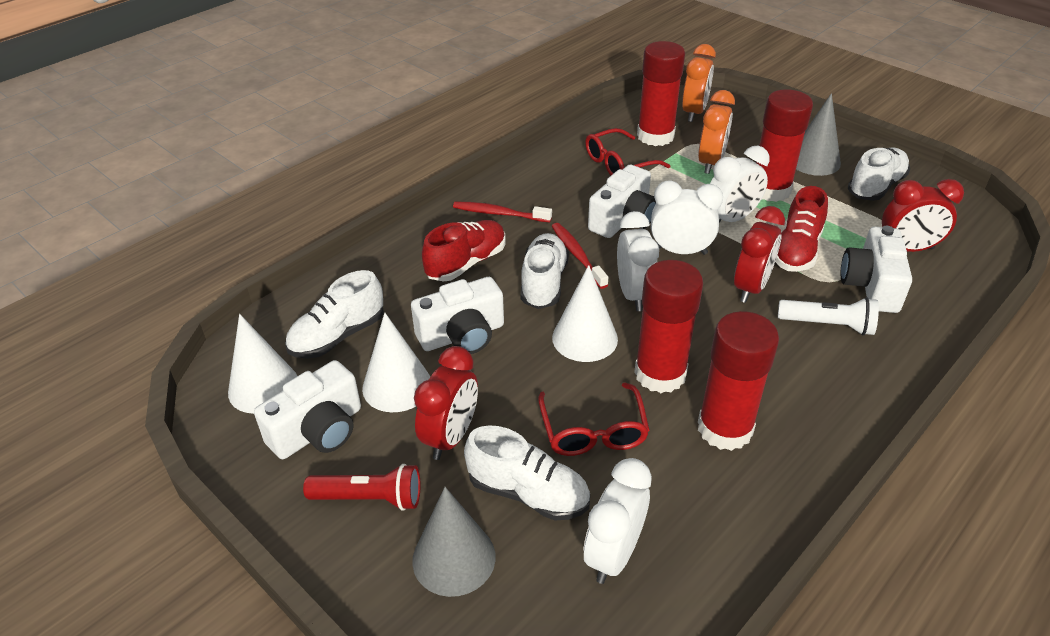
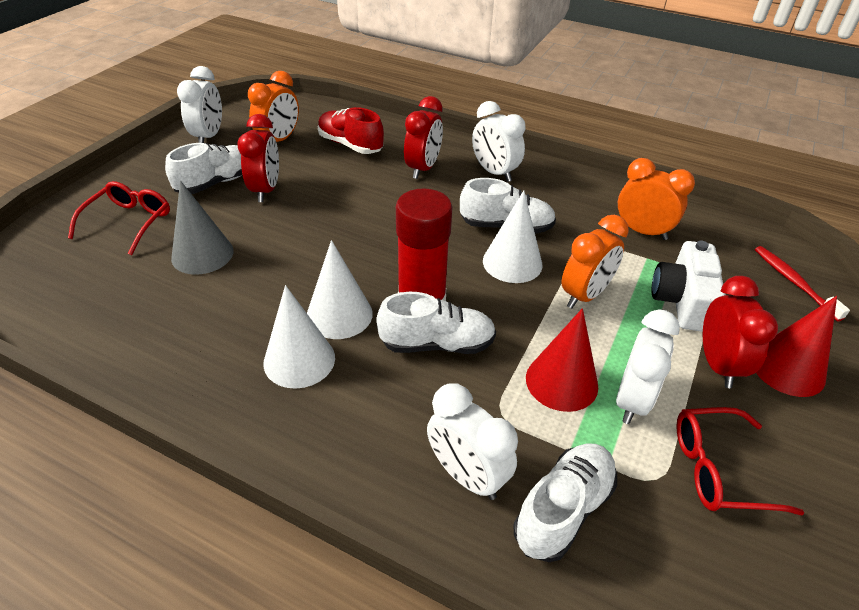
grey cone: 2 -> 1
orange clock: 2 -> 3
red cone: 0 -> 2
red flashlight: 1 -> 0
red glue stick: 4 -> 1
red shoe: 2 -> 1
red toothbrush: 2 -> 1
white camera: 4 -> 1
white flashlight: 1 -> 0

